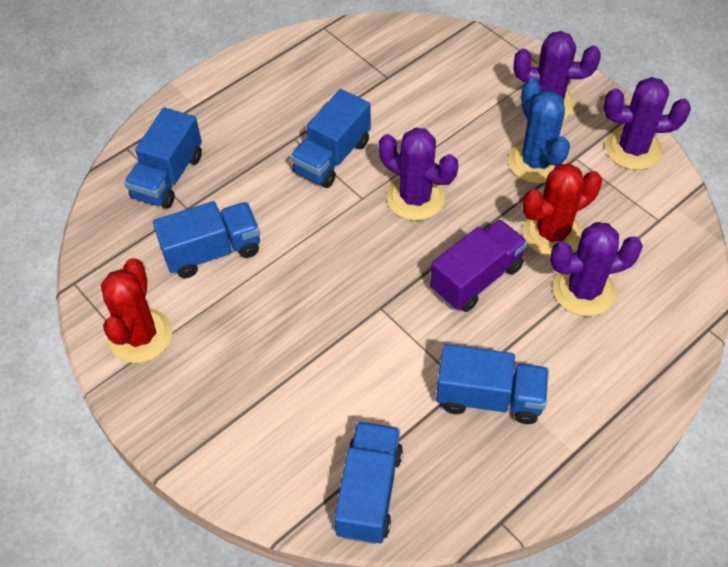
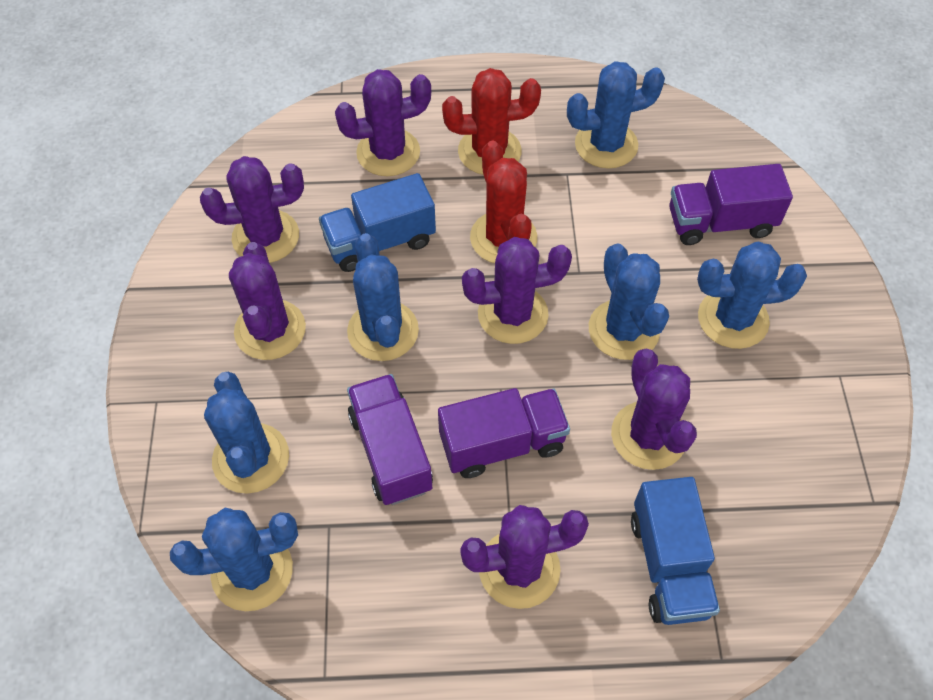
blue cactus: 1 -> 6
blue truck: 5 -> 2
purple cactus: 4 -> 6
purple truck: 1 -> 3

